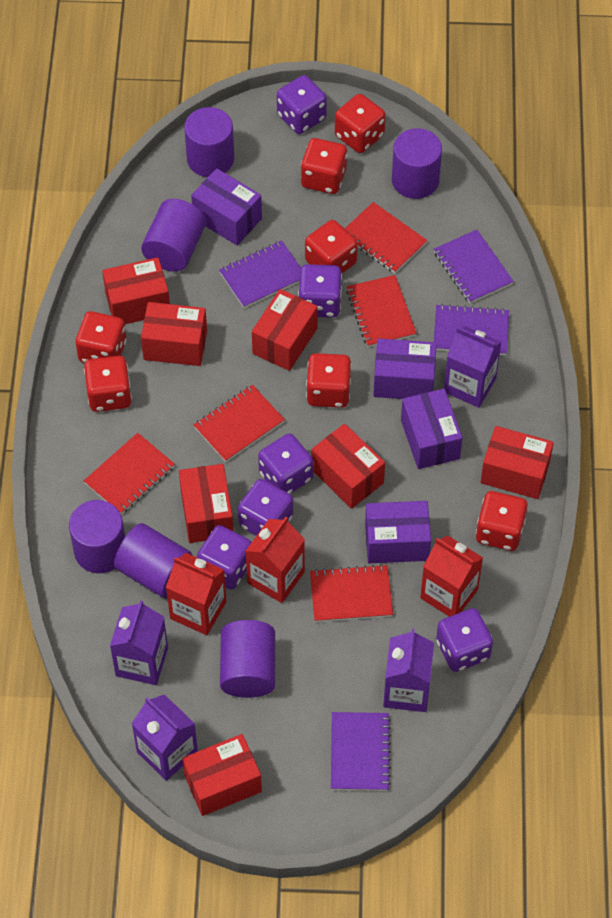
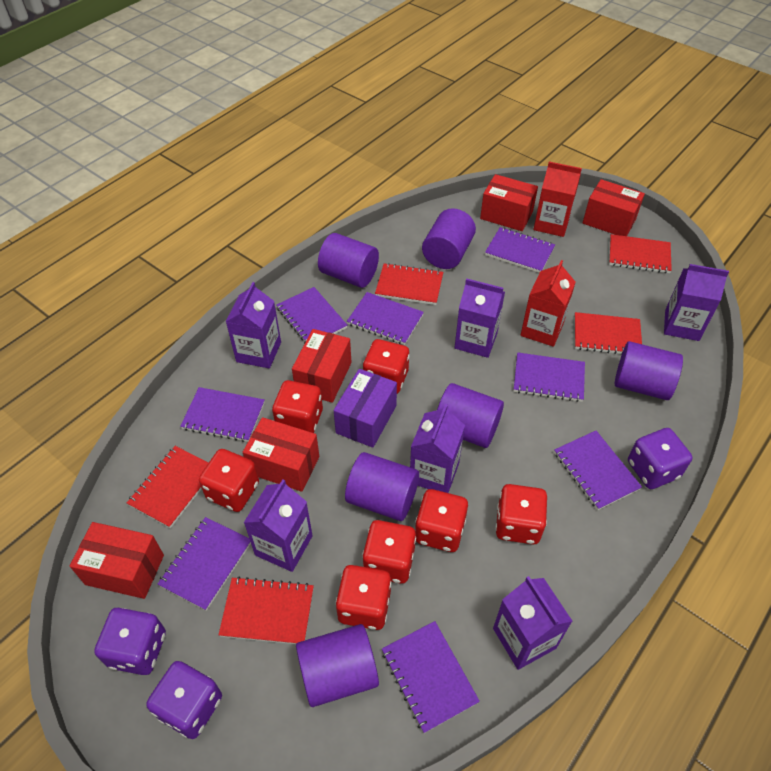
purple box: 4 -> 1
purple carton: 4 -> 6
purple dice: 6 -> 3
purple notebook: 4 -> 8
red box: 7 -> 5
red carton: 3 -> 2

